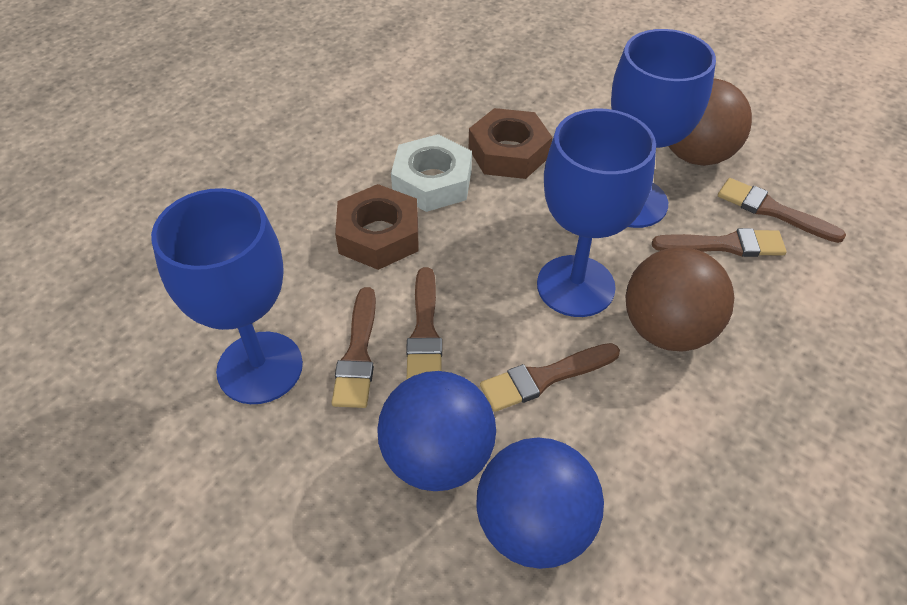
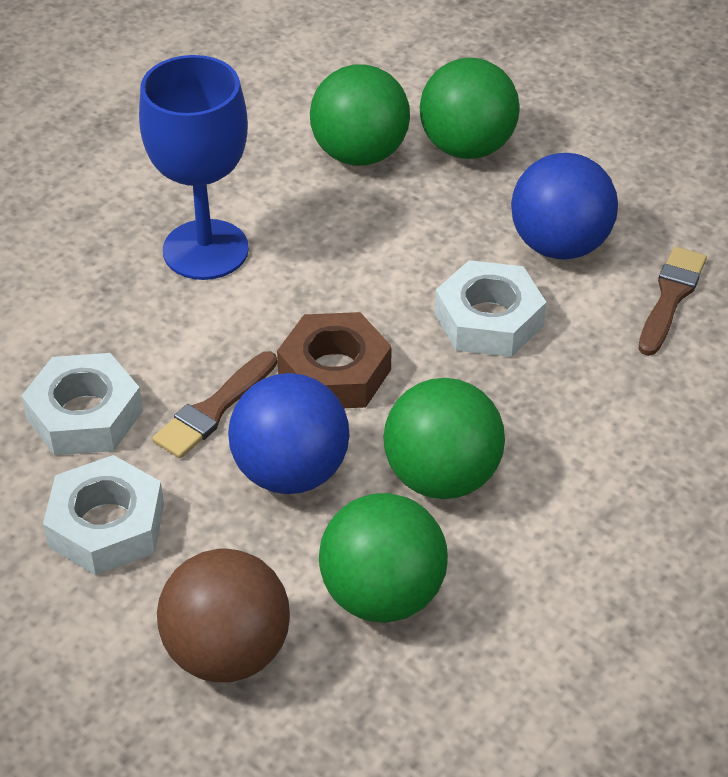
blue goblet: 3 -> 1
brown ball: 2 -> 1
brown brush: 5 -> 2
brown nut: 2 -> 1
green ball: 0 -> 4
white nut: 1 -> 3

